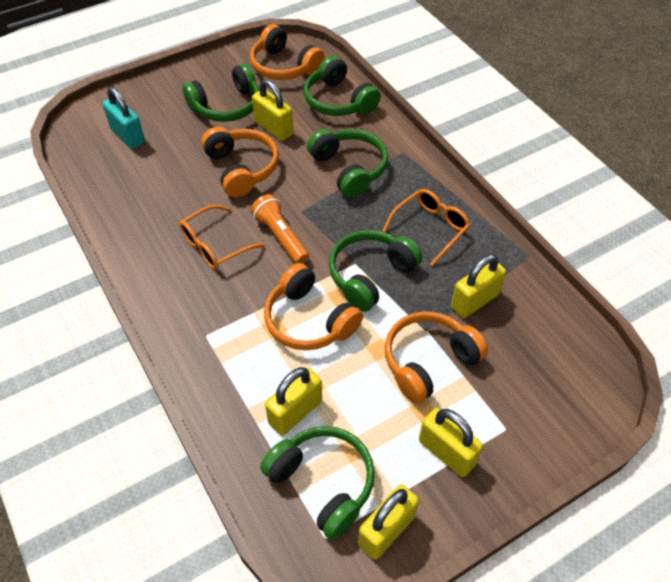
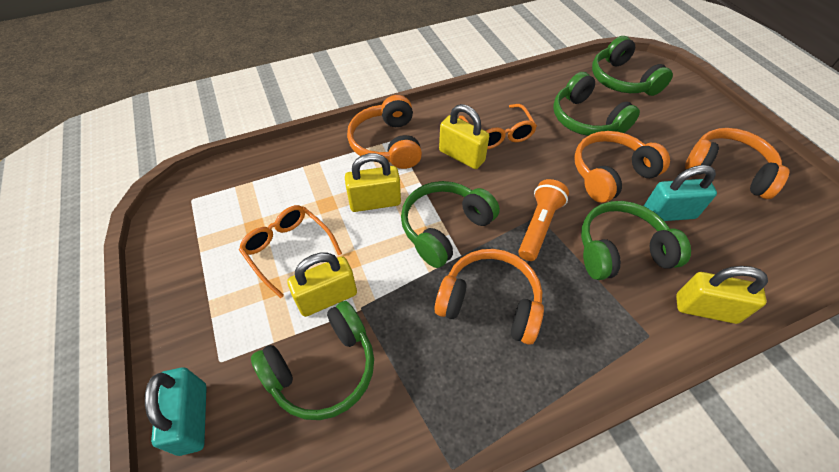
turquoise padlock: 1 -> 2
yellow padlock: 5 -> 4

